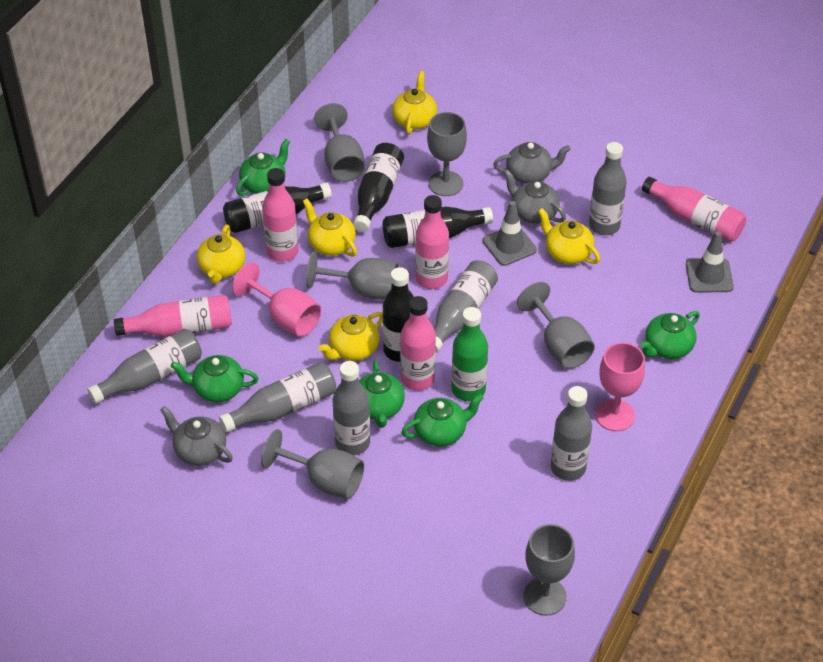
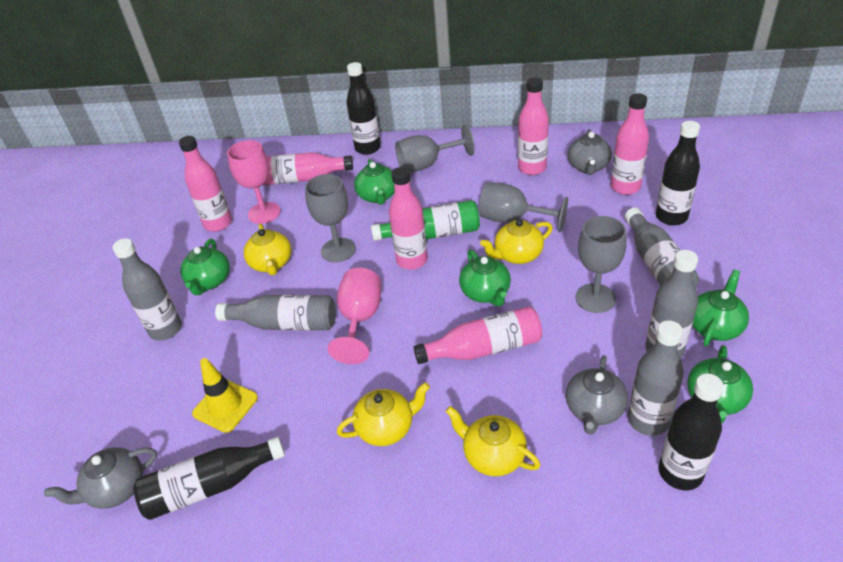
grey bottle: 6 -> 5
grey goblet: 6 -> 4
grey traffic cone: 2 -> 0
pink bottle: 5 -> 6
yellow teapot: 5 -> 4
yellow traffic cone: 0 -> 1

